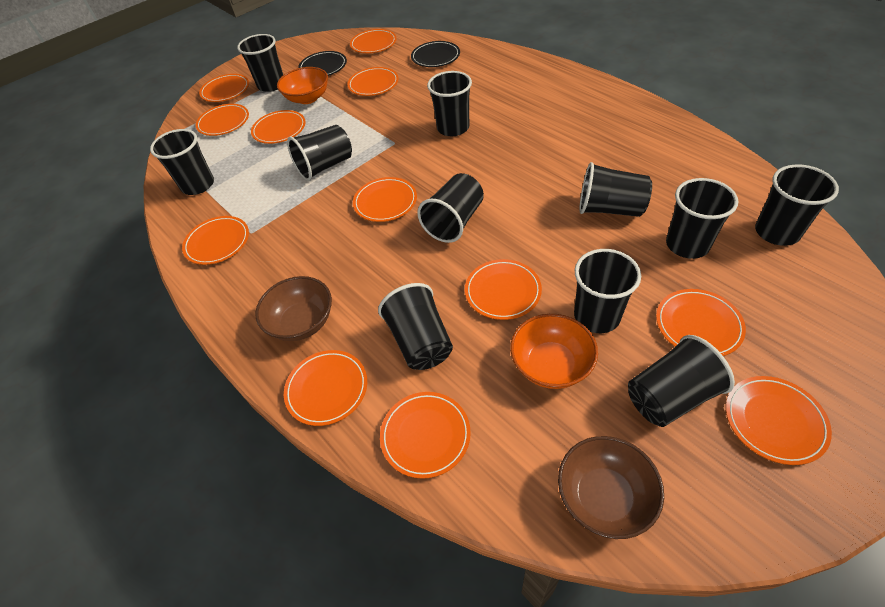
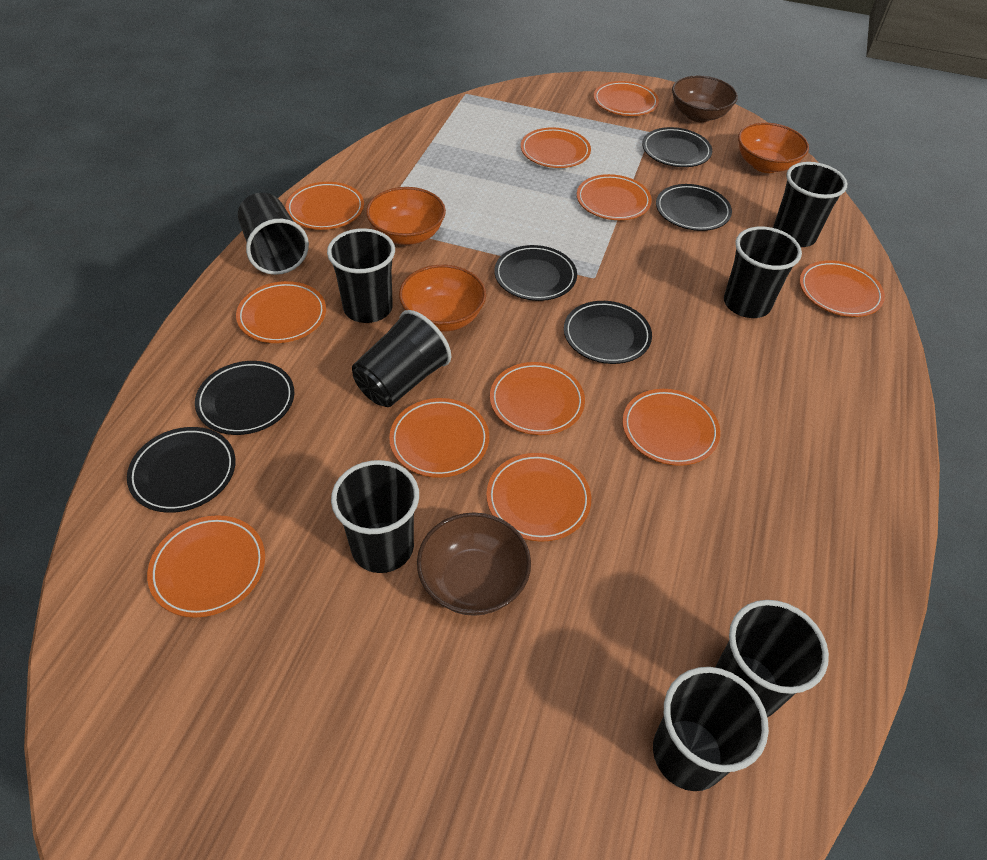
black cup: 11 -> 8
black plate: 2 -> 6
orange bowl: 2 -> 3
orange plate: 12 -> 11

